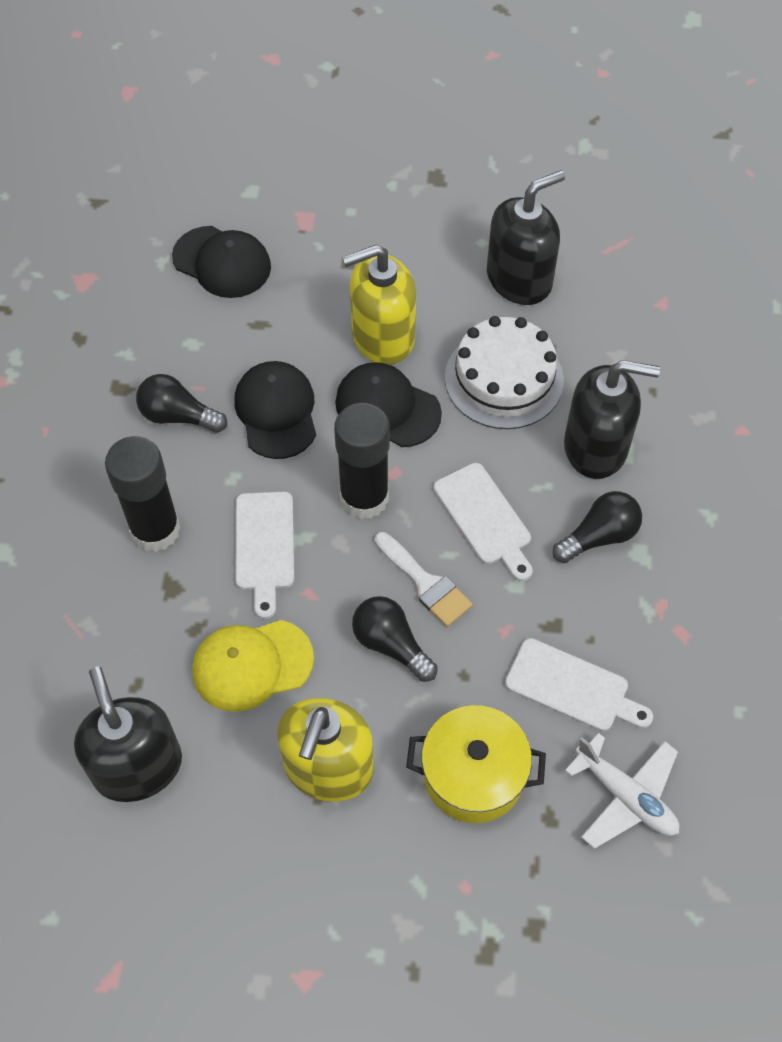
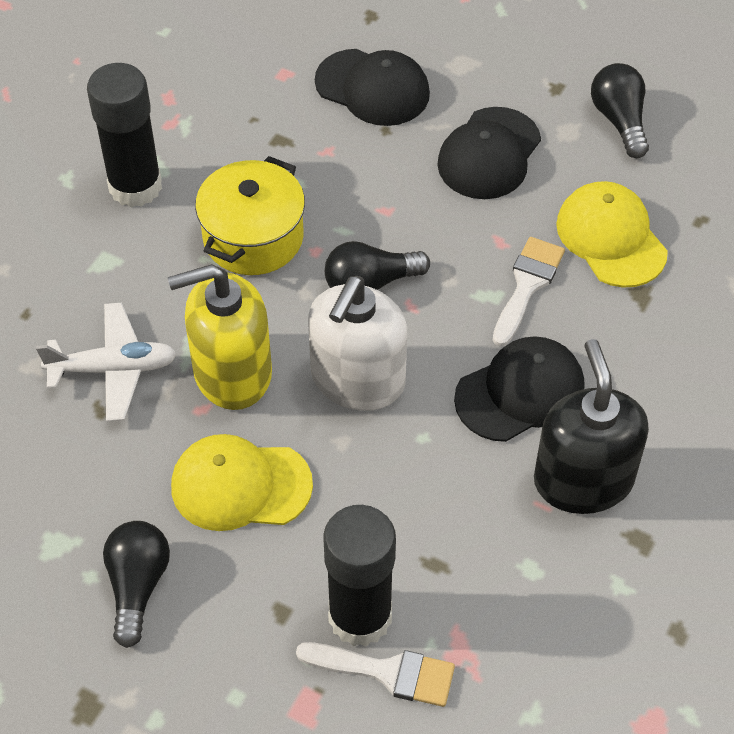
black soap dispenser: 3 -> 1
white brush: 1 -> 2
white cake: 1 -> 0
white cutting board: 3 -> 0
white soap dispenser: 0 -> 1
yellow cap: 1 -> 2
yellow soap dispenser: 2 -> 1

